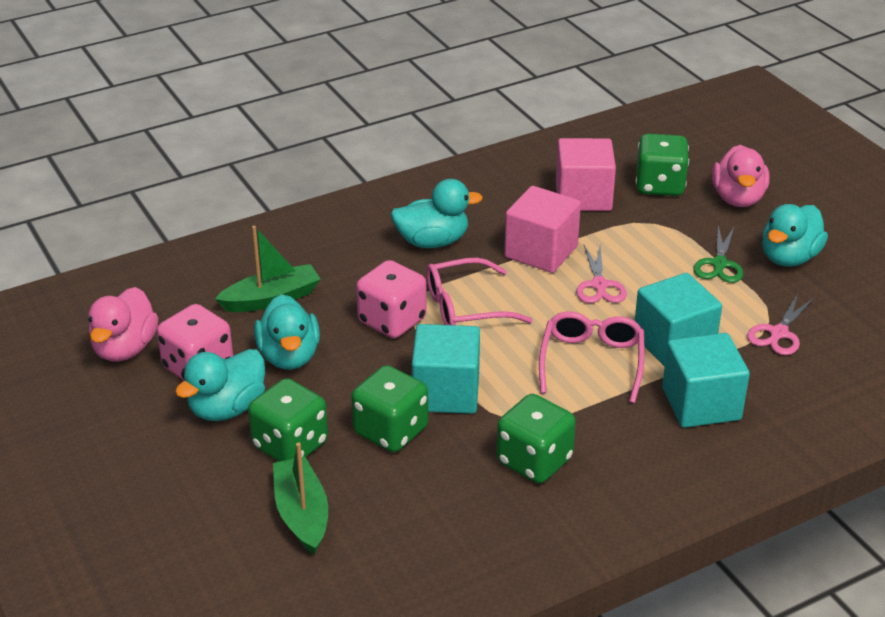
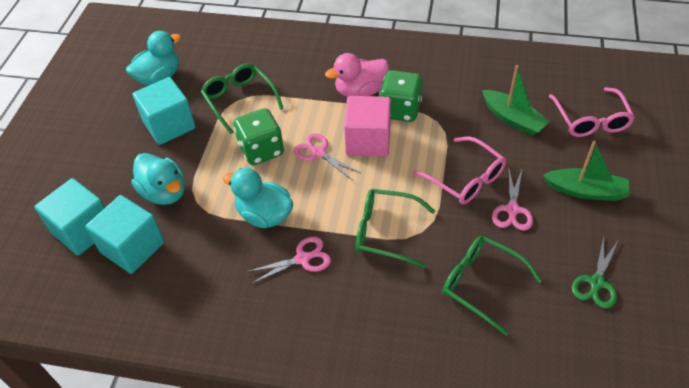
green dice: 4 -> 2
green glasses: 0 -> 3
pink cube: 2 -> 1
pink dice: 2 -> 0
pink duck: 2 -> 1
pink scissors: 2 -> 3
turquoise duck: 4 -> 3

